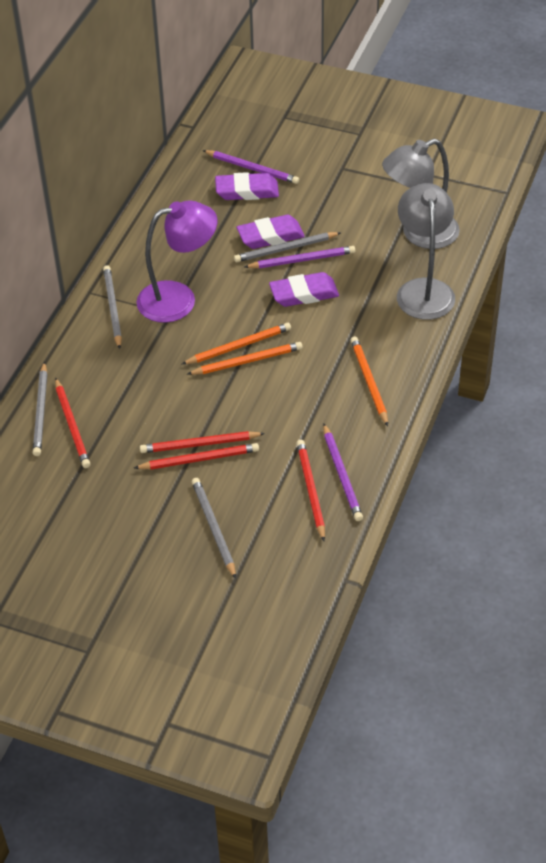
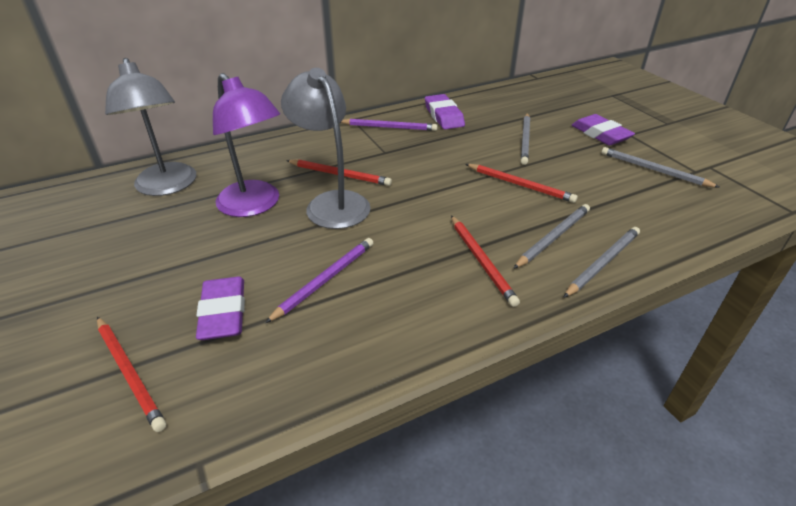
orange pencil: 3 -> 0
purple pencil: 3 -> 2

